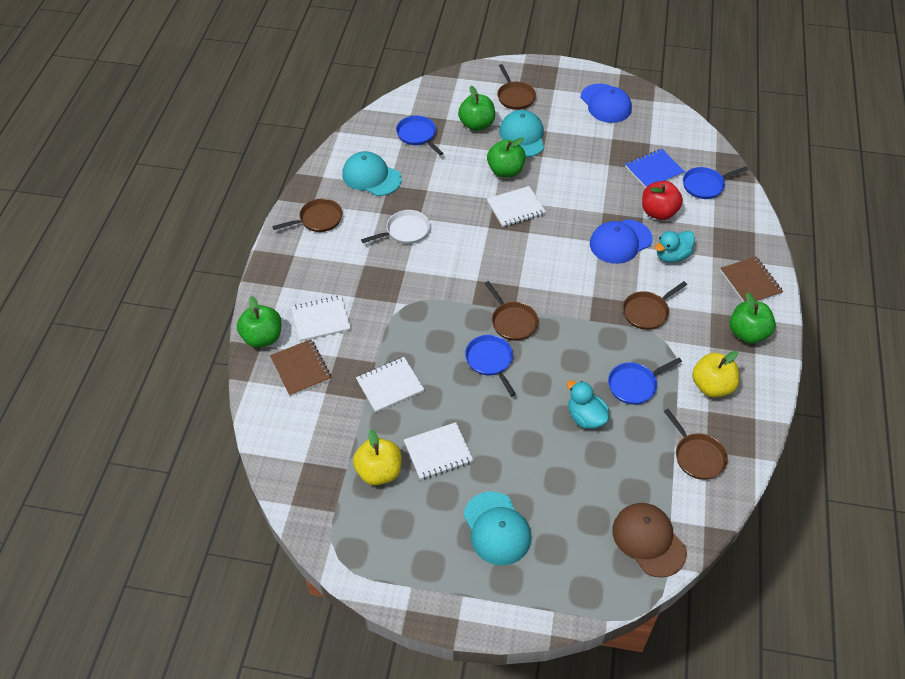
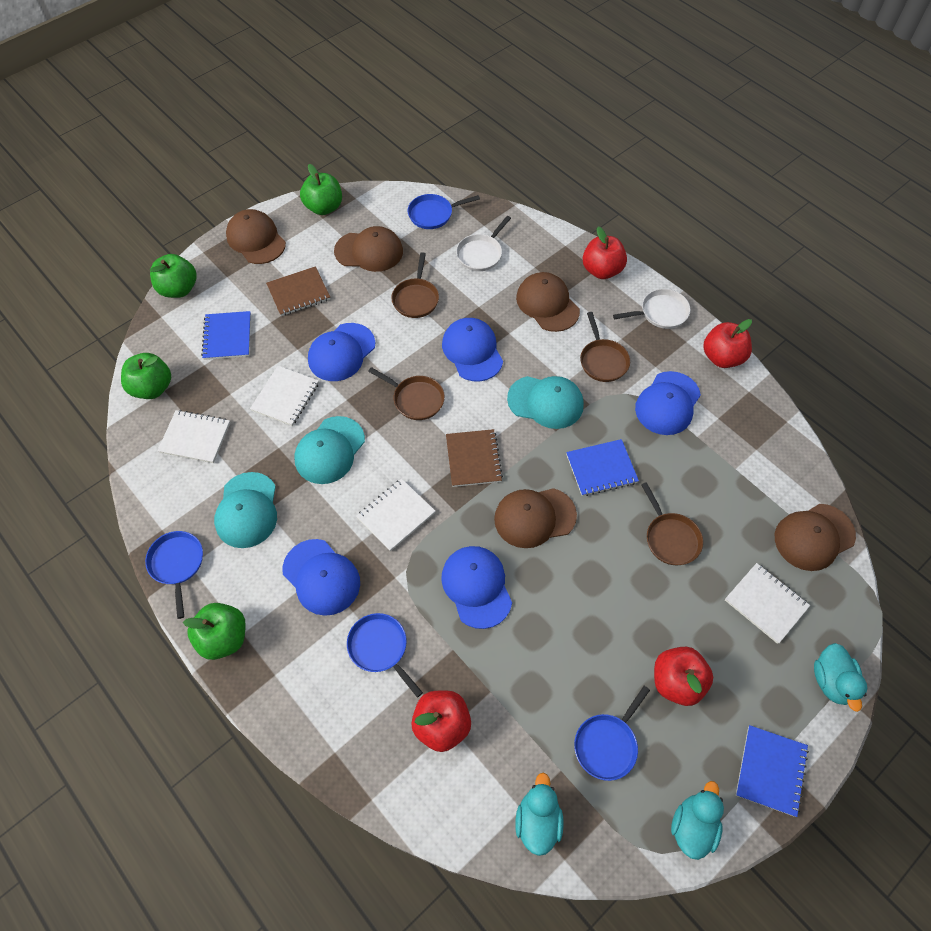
blue cap: 2 -> 5
blue notebook: 1 -> 3
brown cap: 1 -> 5
brown pan: 5 -> 4
red apple: 1 -> 4
turquoise duck: 2 -> 3
white pan: 1 -> 2
yellow apple: 2 -> 0

